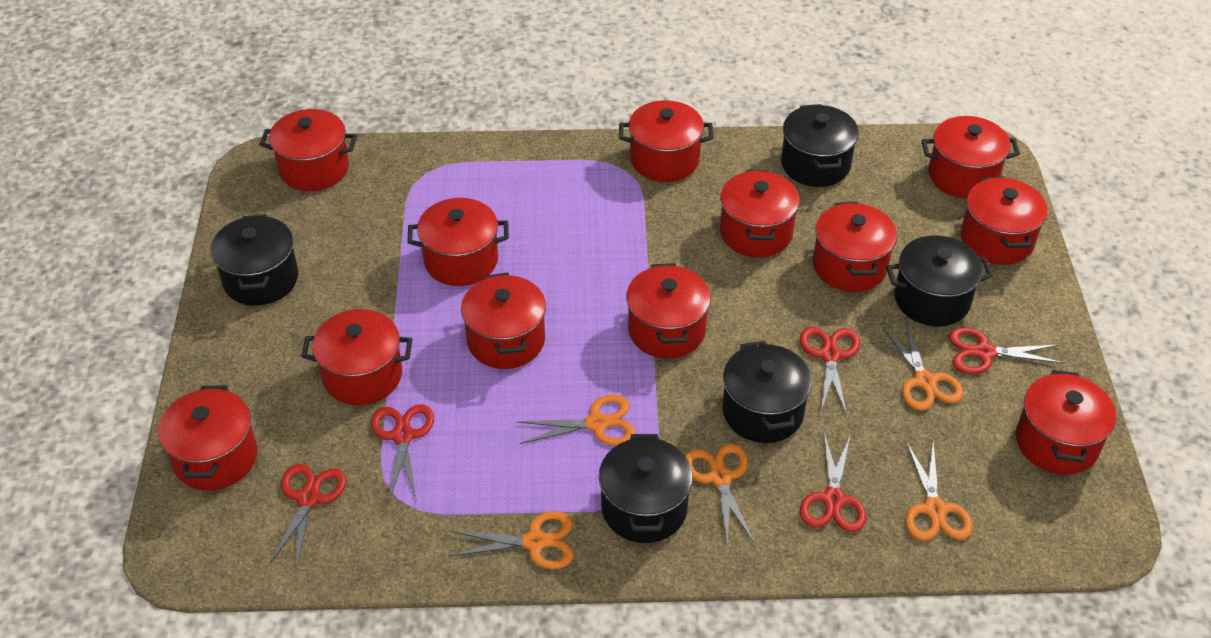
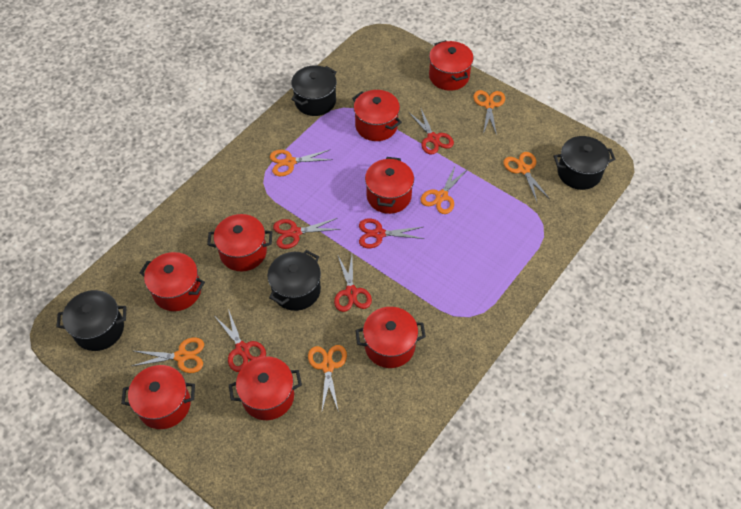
black pot: 5 -> 4
orange scissors: 5 -> 6
red pot: 12 -> 8

